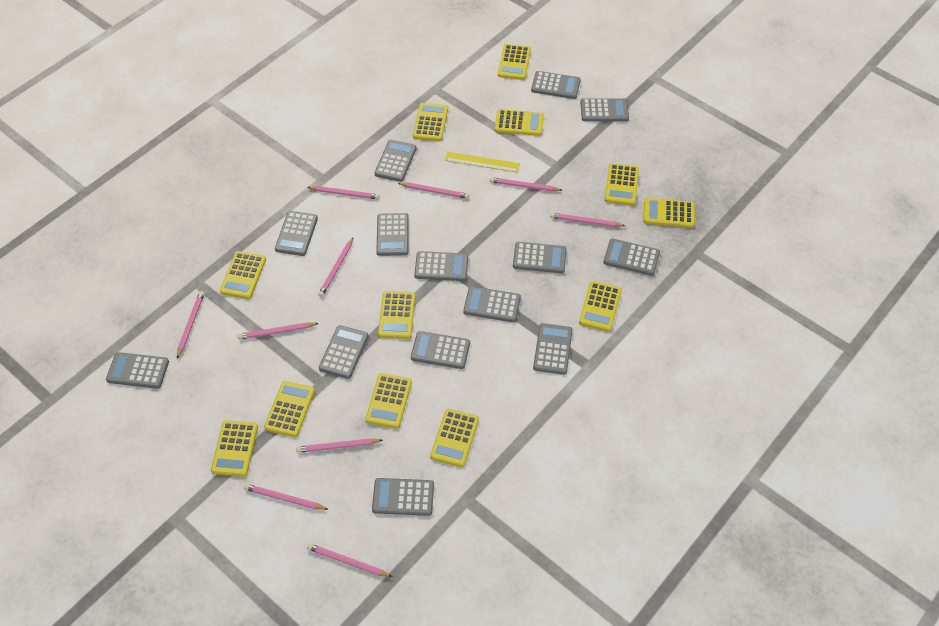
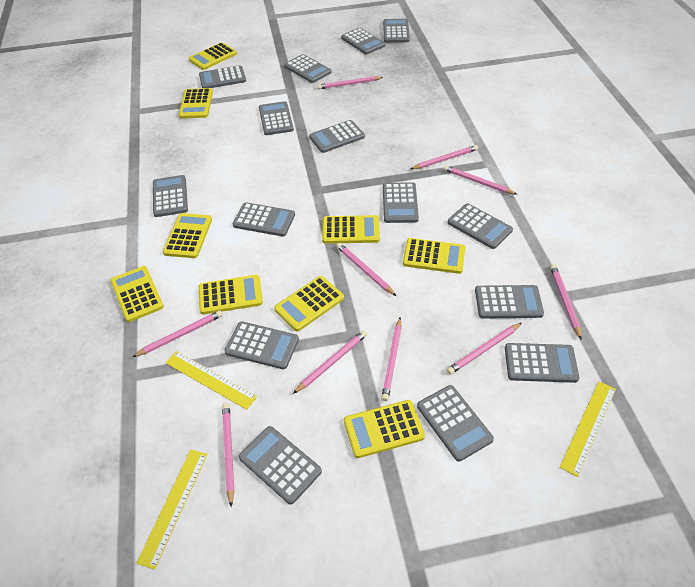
grey calculator: 14 -> 15
yellow calculator: 12 -> 9
yellow ruler: 1 -> 3

